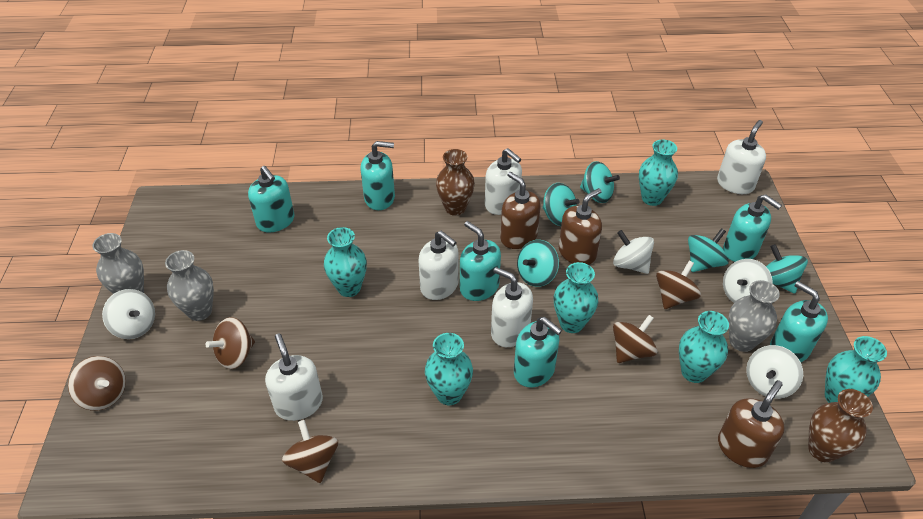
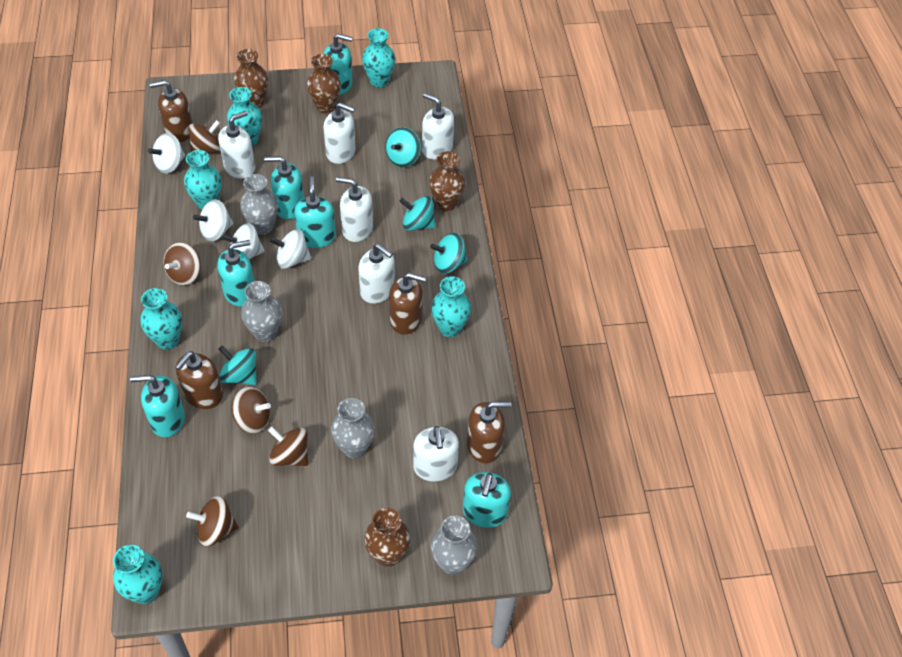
brown soap dispenser: 3 -> 4
brown vase: 2 -> 4
grey vase: 3 -> 4
turquoise spinning top: 5 -> 4
white soap dispenser: 5 -> 6

